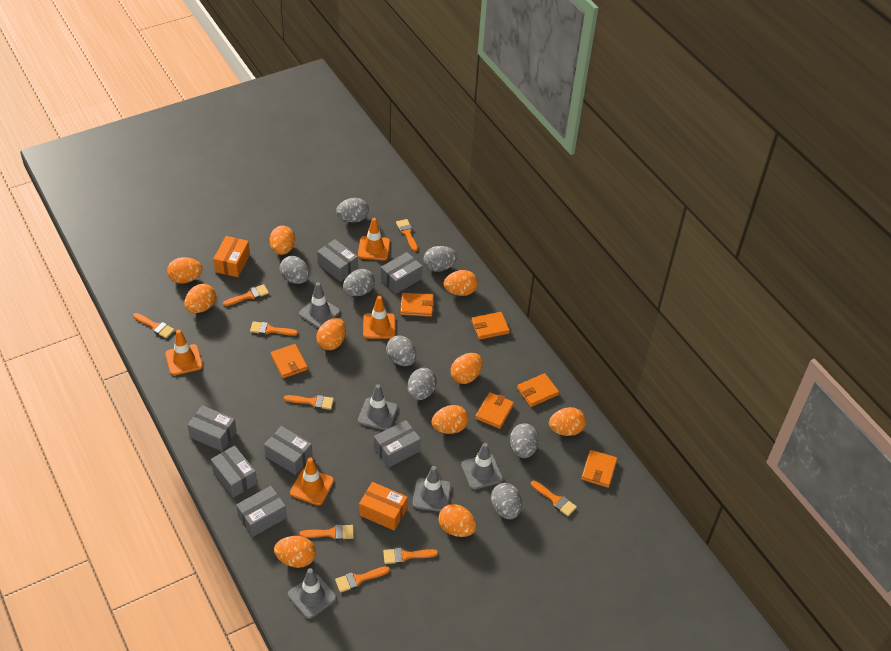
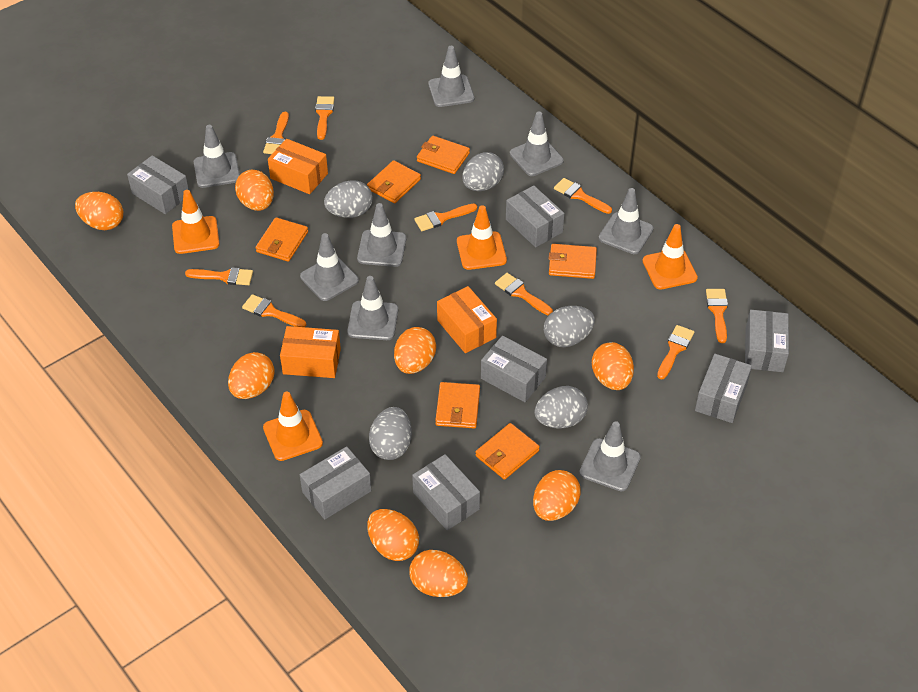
grey egg: 8 -> 5
grey traffic cone: 5 -> 8
orange box: 2 -> 3
orange egg: 10 -> 8

